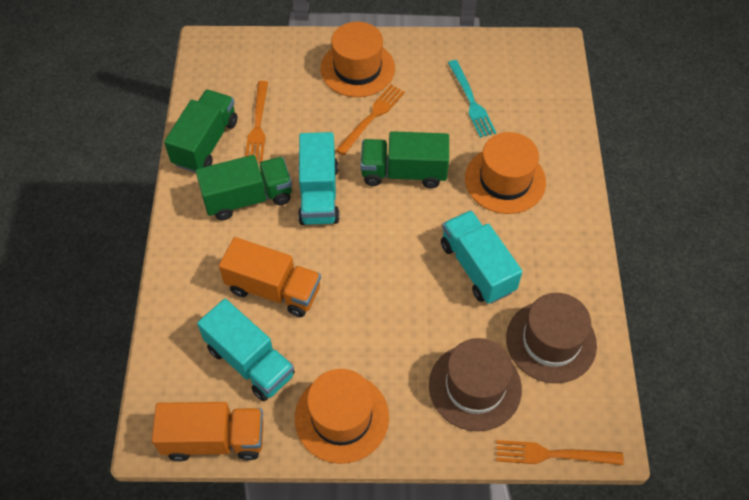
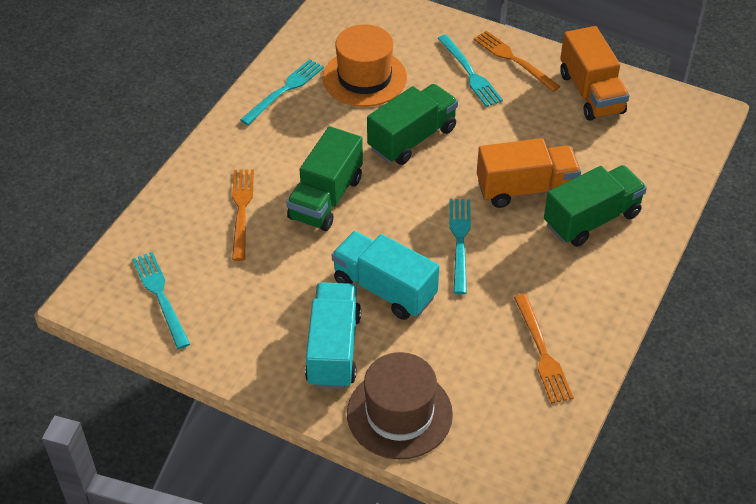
brown hat: 2 -> 1
orange hat: 3 -> 1
turquoise fork: 1 -> 4
turquoise truck: 3 -> 2

